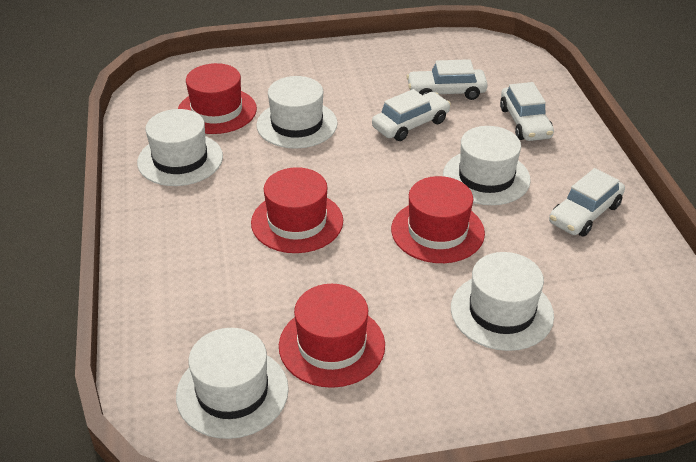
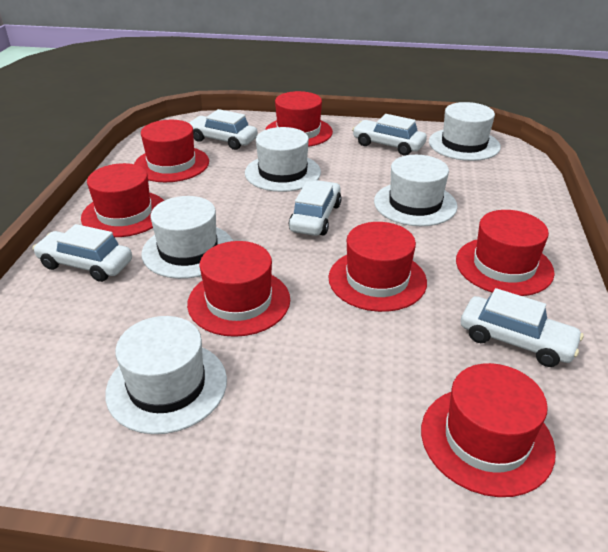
red hat: 4 -> 7
white car: 4 -> 5

